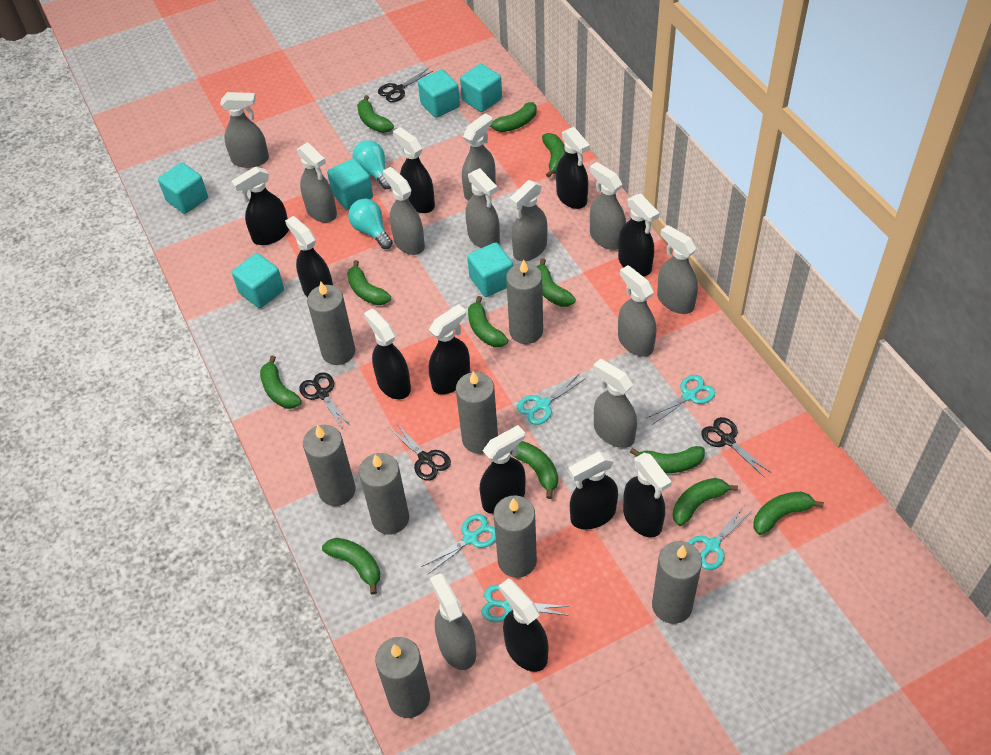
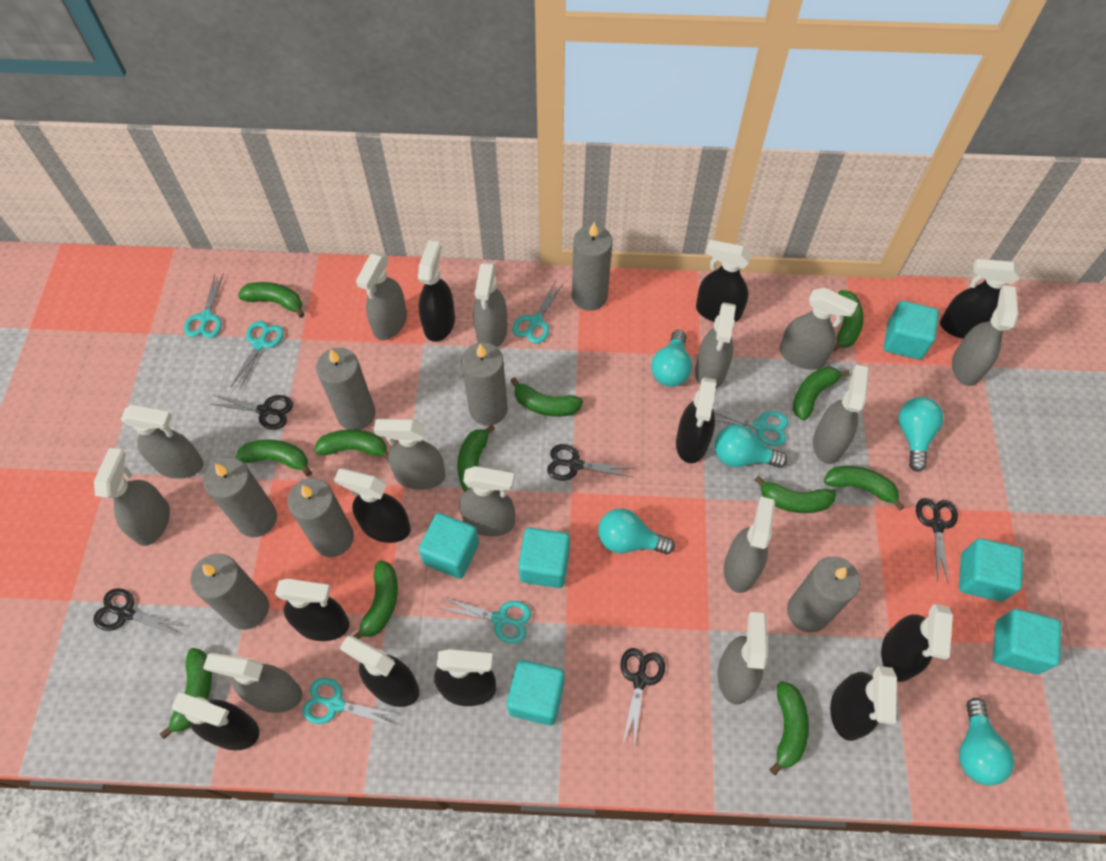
black scissors: 4 -> 5
grey candle: 8 -> 7
grey spray bottle: 11 -> 13
turquoise light bulb: 2 -> 5
turquoise scissors: 5 -> 6

